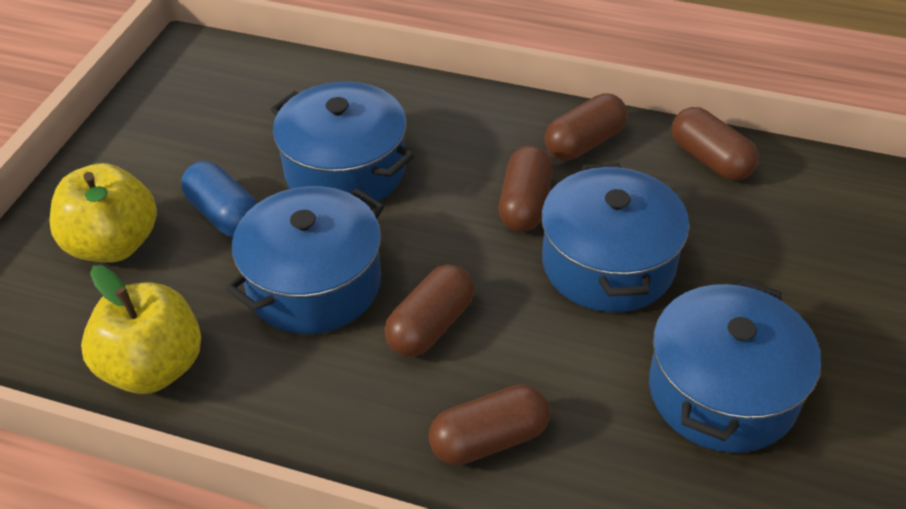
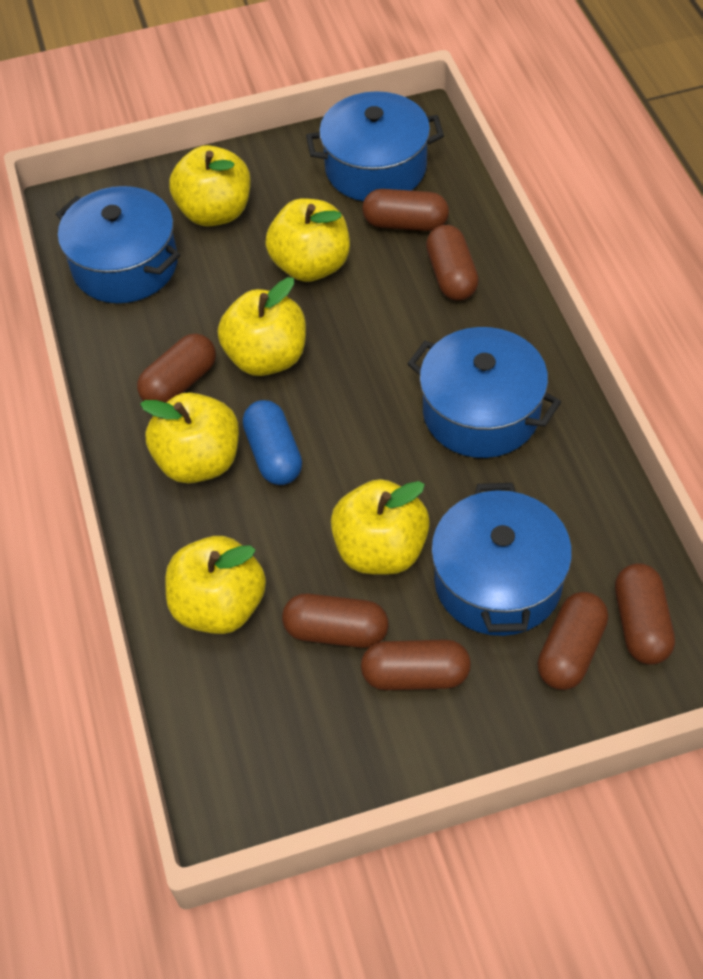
brown capsule: 5 -> 7
yellow apple: 2 -> 6

